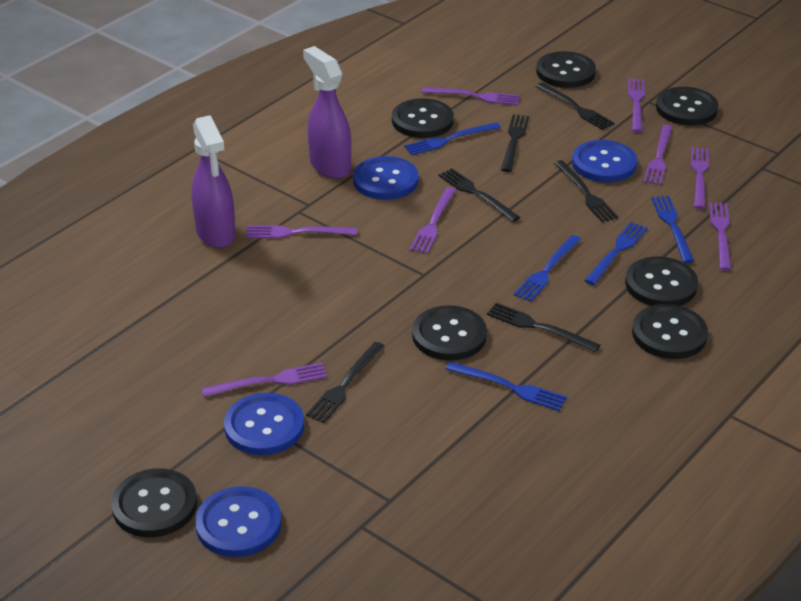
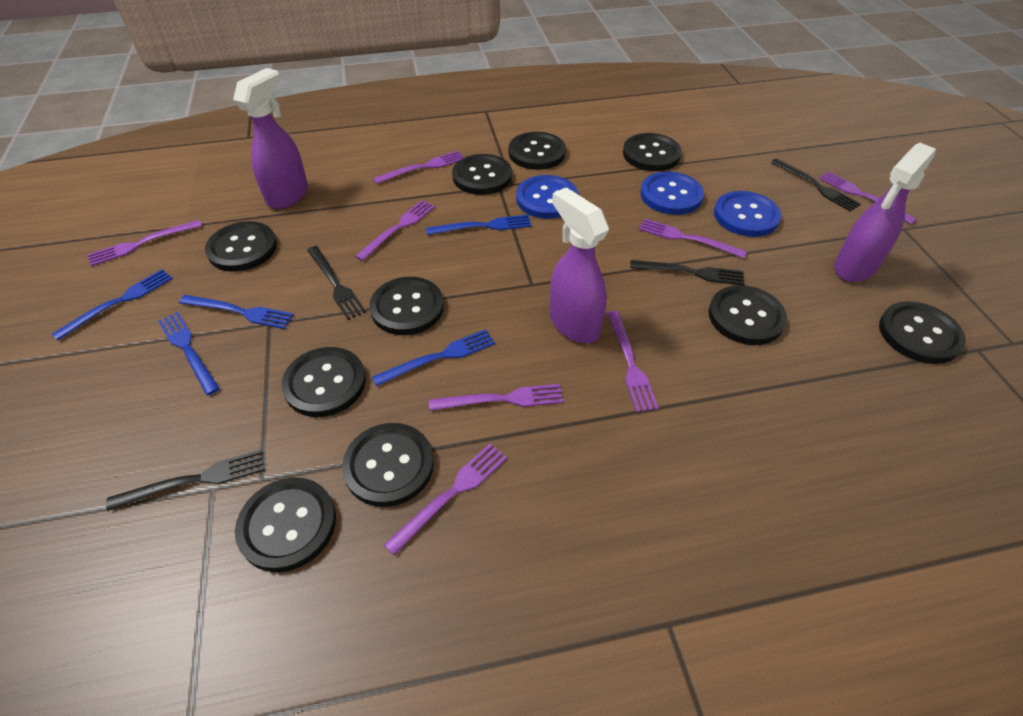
black button: 7 -> 10
black fork: 6 -> 4
blue button: 4 -> 3
purple spray bottle: 2 -> 3

